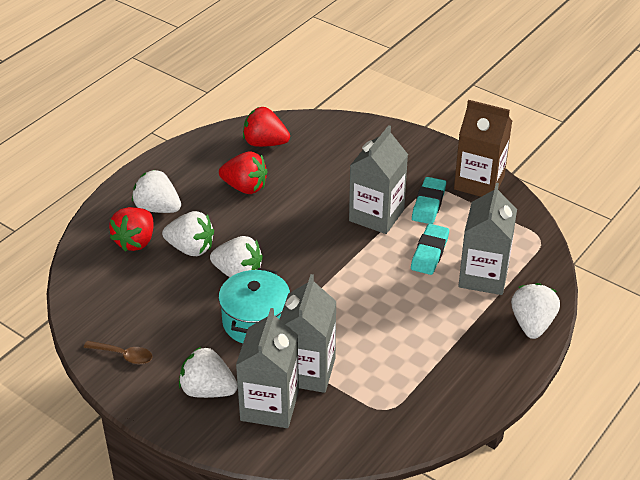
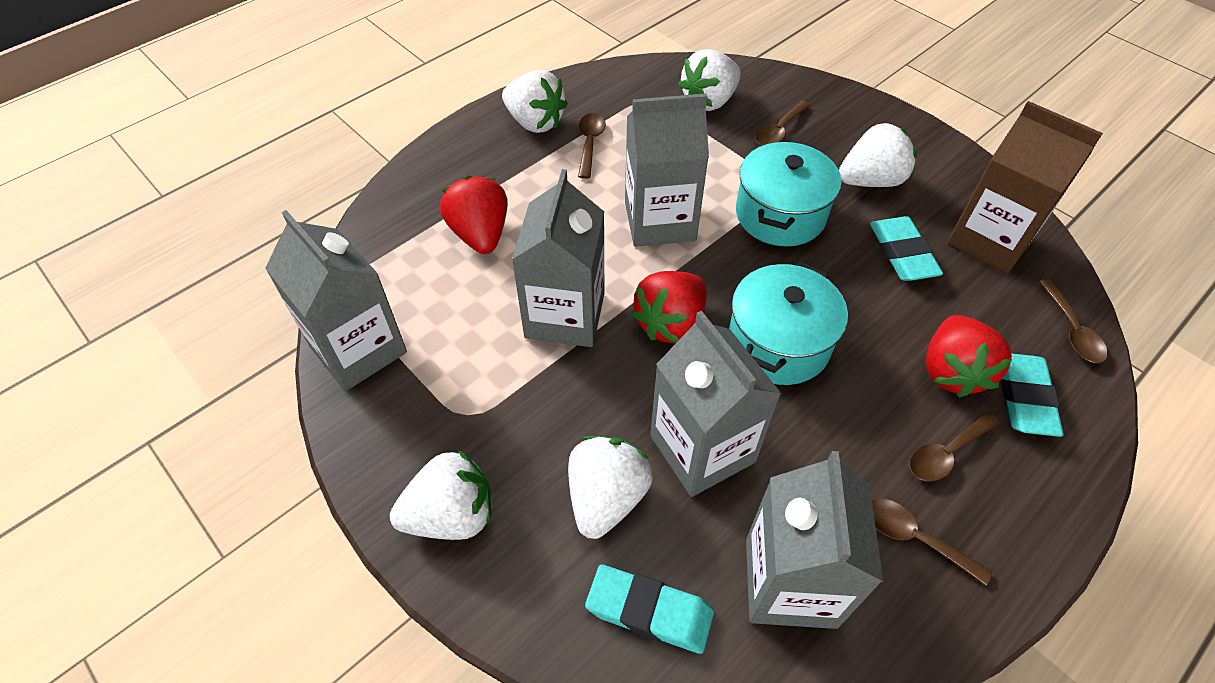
brown spoon: 1 -> 5
grey carton: 4 -> 5
turquoise eraser: 2 -> 3
turquoise pot: 1 -> 2

